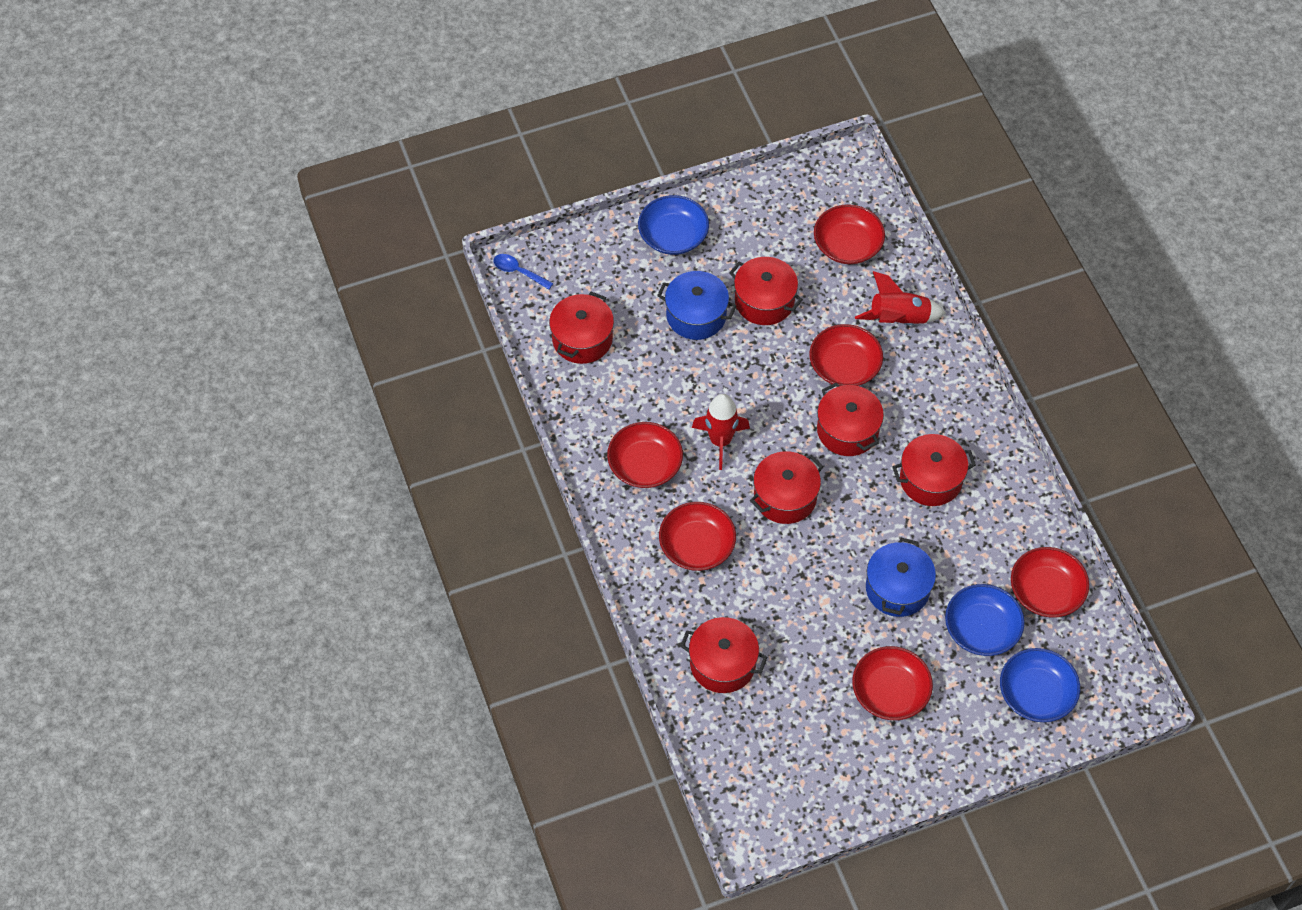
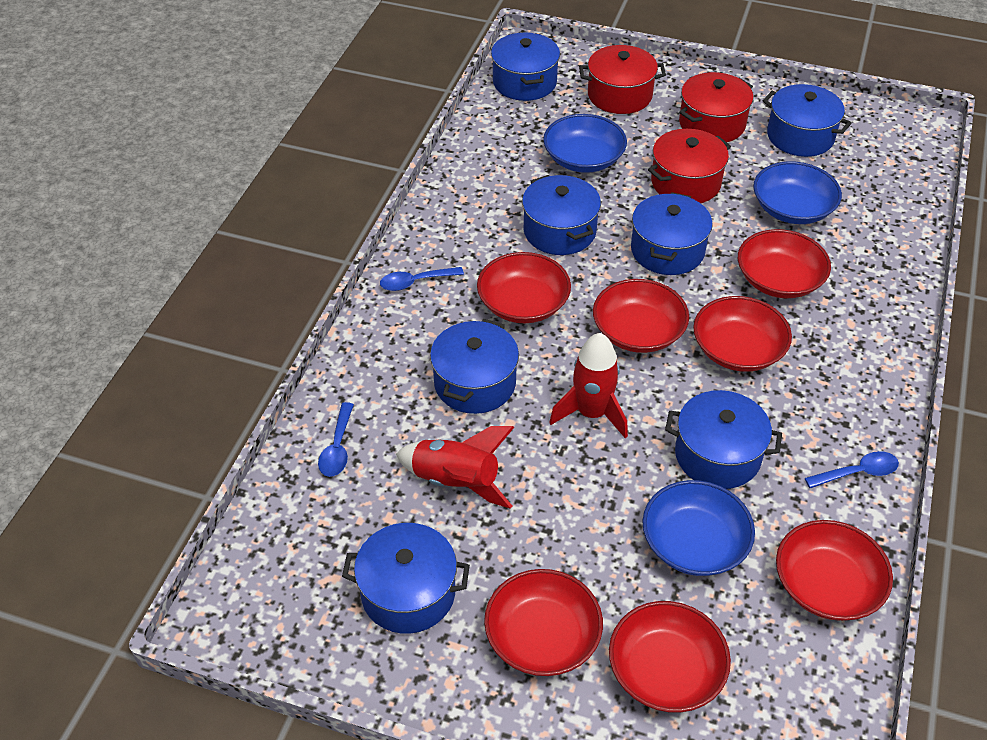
blue pot: 2 -> 7
blue spoon: 1 -> 3
red bowl: 6 -> 7
red pot: 6 -> 3

